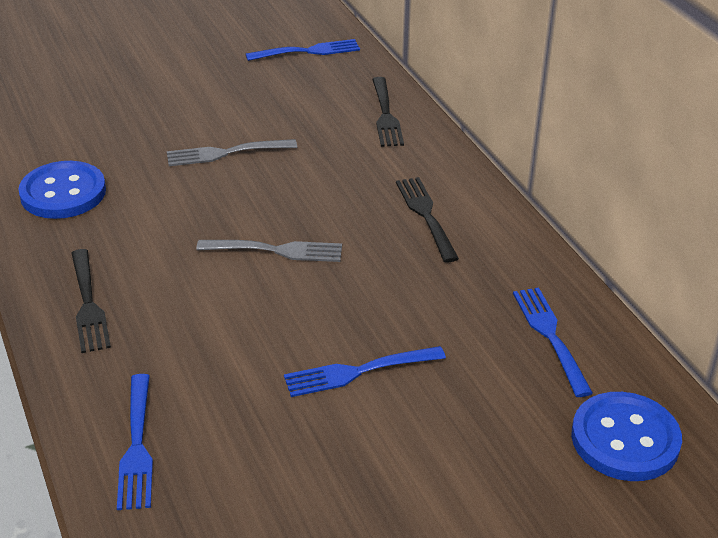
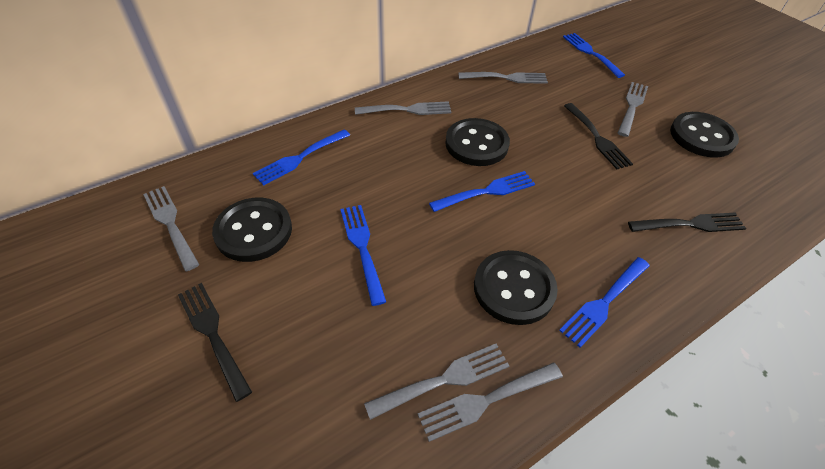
black button: 0 -> 4
blue button: 2 -> 0
blue fork: 4 -> 5
grey fork: 2 -> 6

